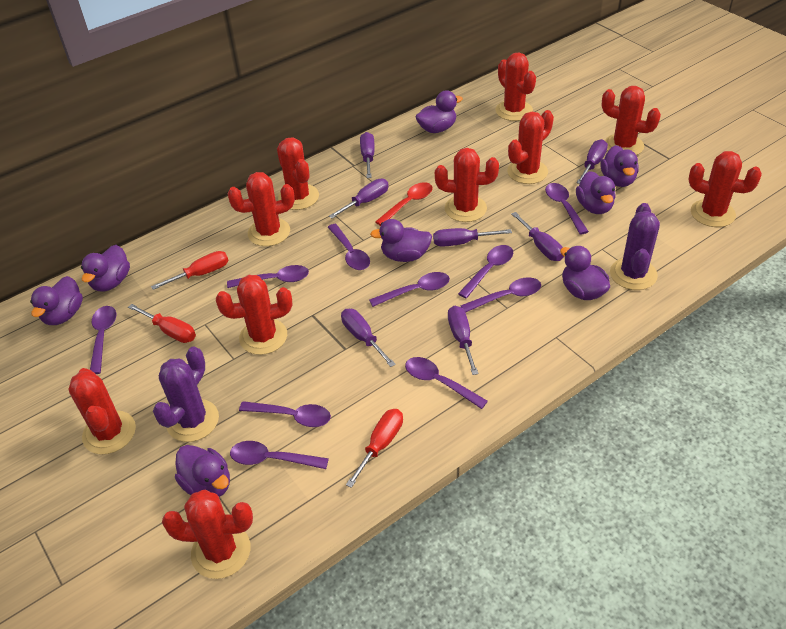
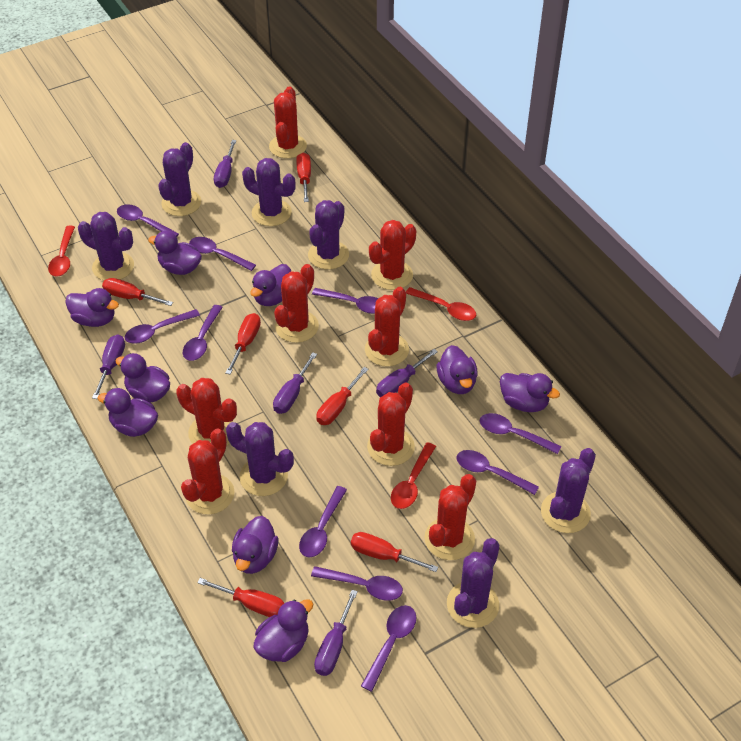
purple cactus: 2 -> 7
purple duck: 8 -> 9
purple screwdriver: 7 -> 5
red cactus: 10 -> 8
red screwdriver: 3 -> 6
red spoon: 1 -> 3

